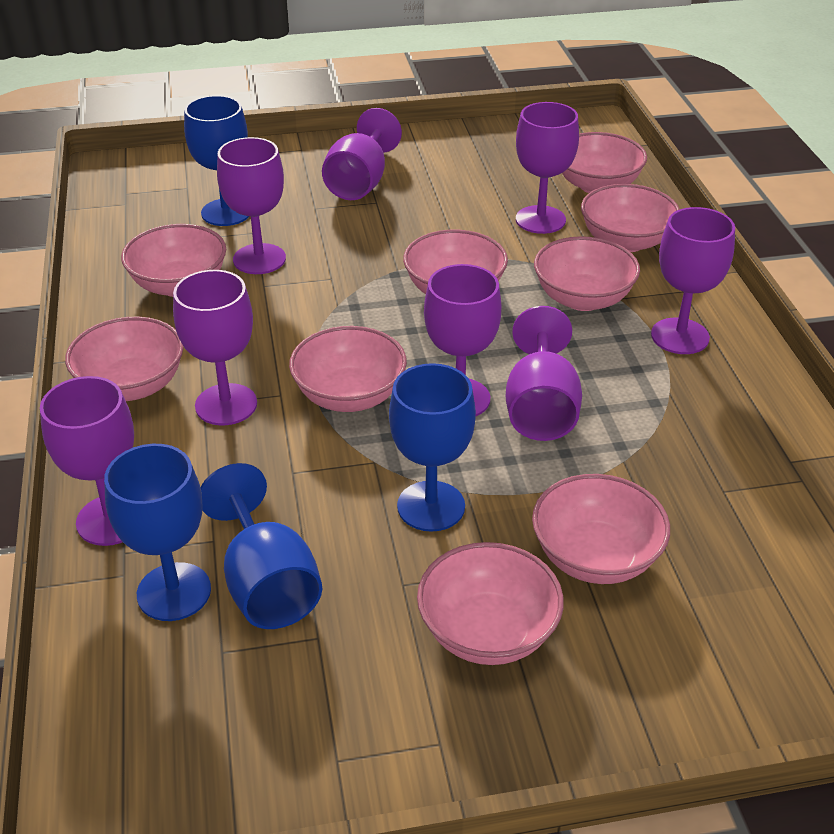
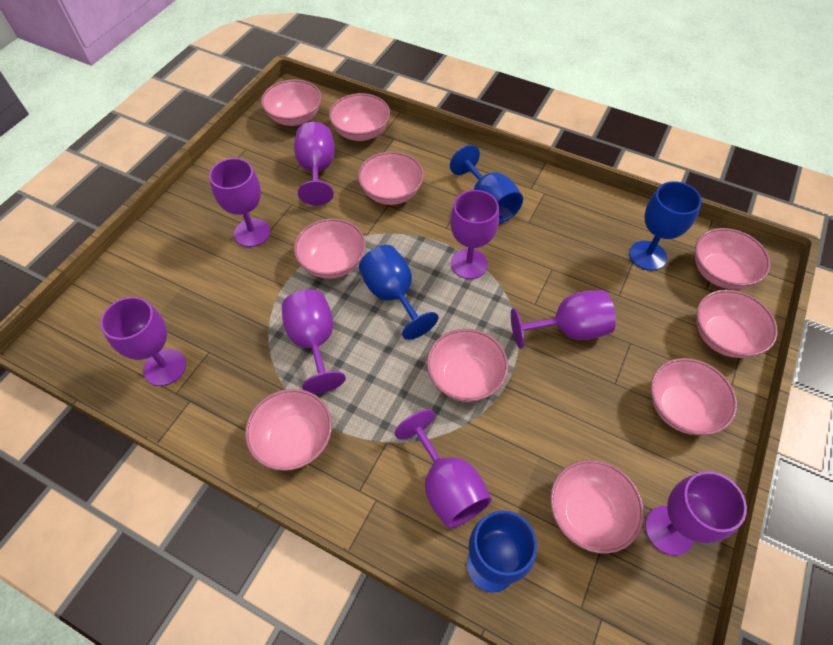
pink bowl: 9 -> 10

